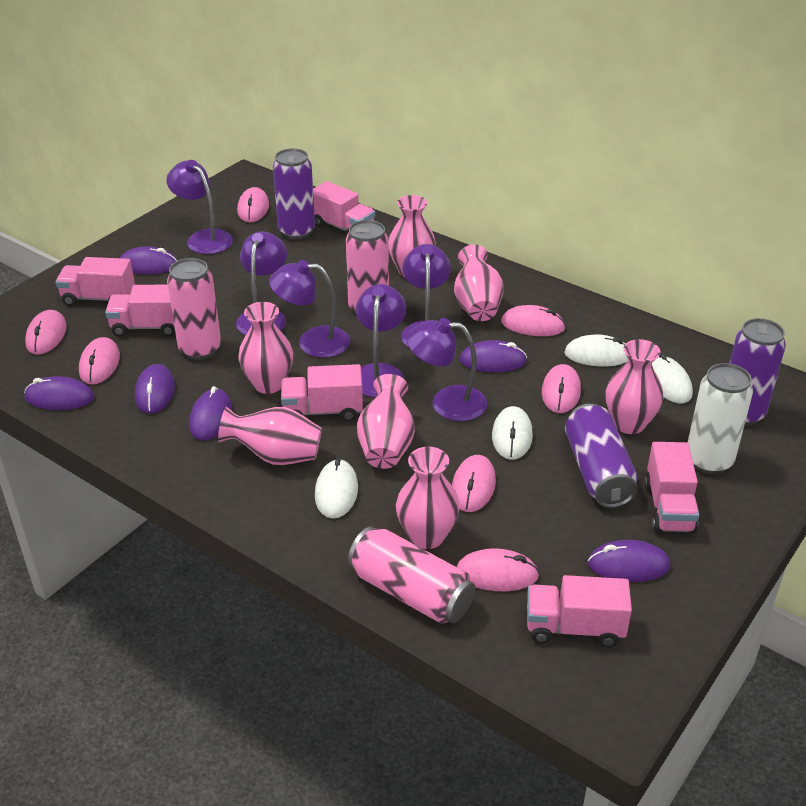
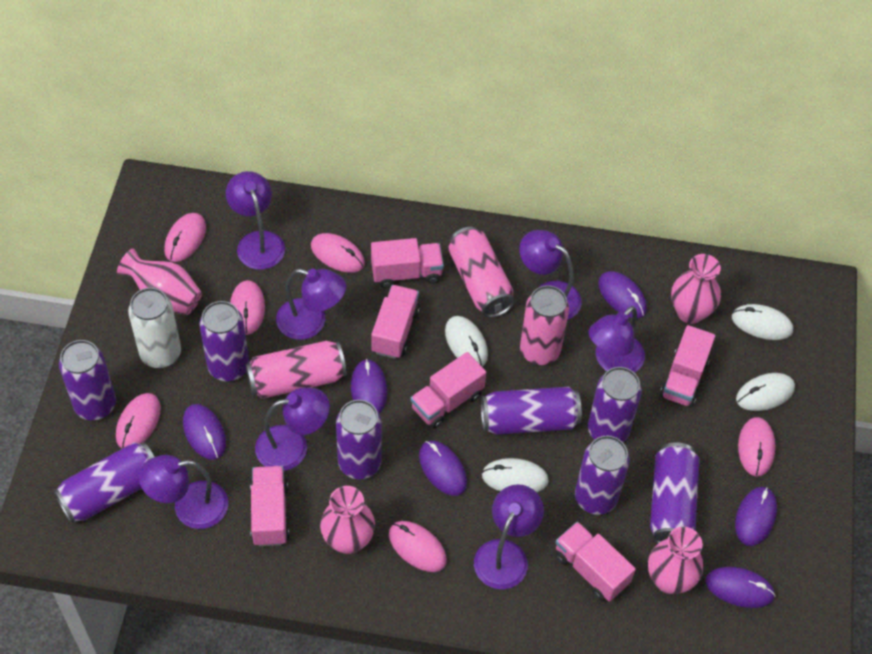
pink mouse: 7 -> 6
pink vase: 7 -> 4
purple can: 3 -> 8
purple lamp: 6 -> 7

